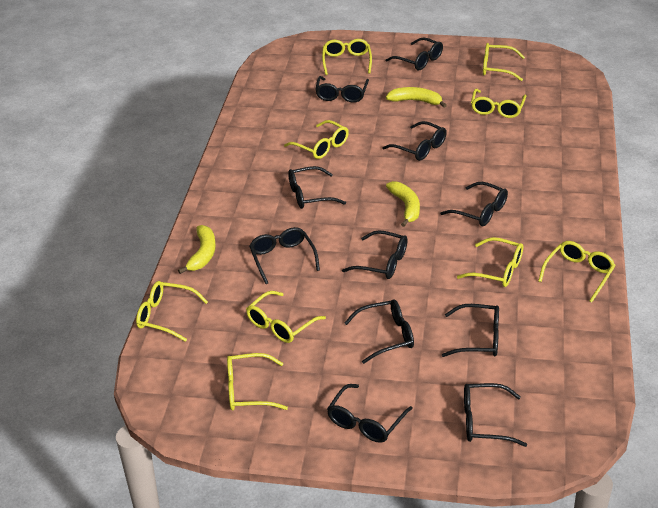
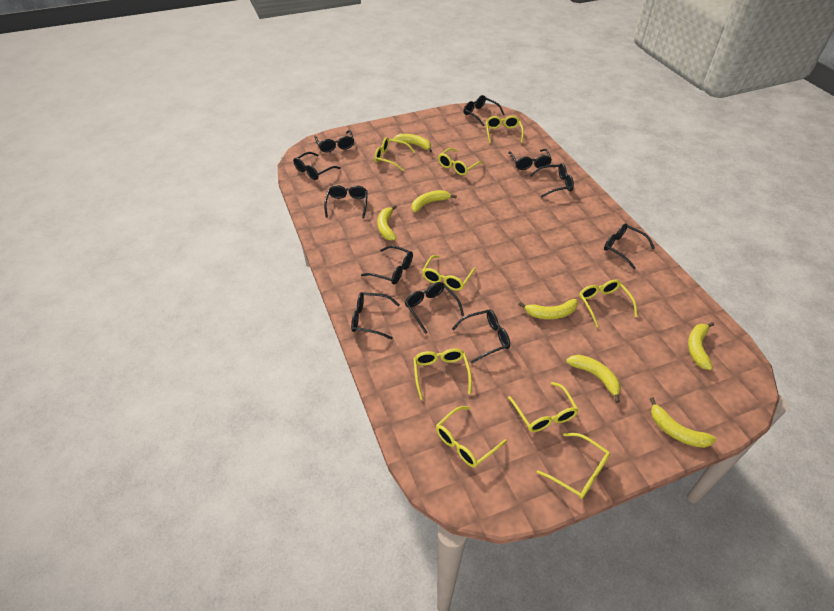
yellow banana: 3 -> 7

